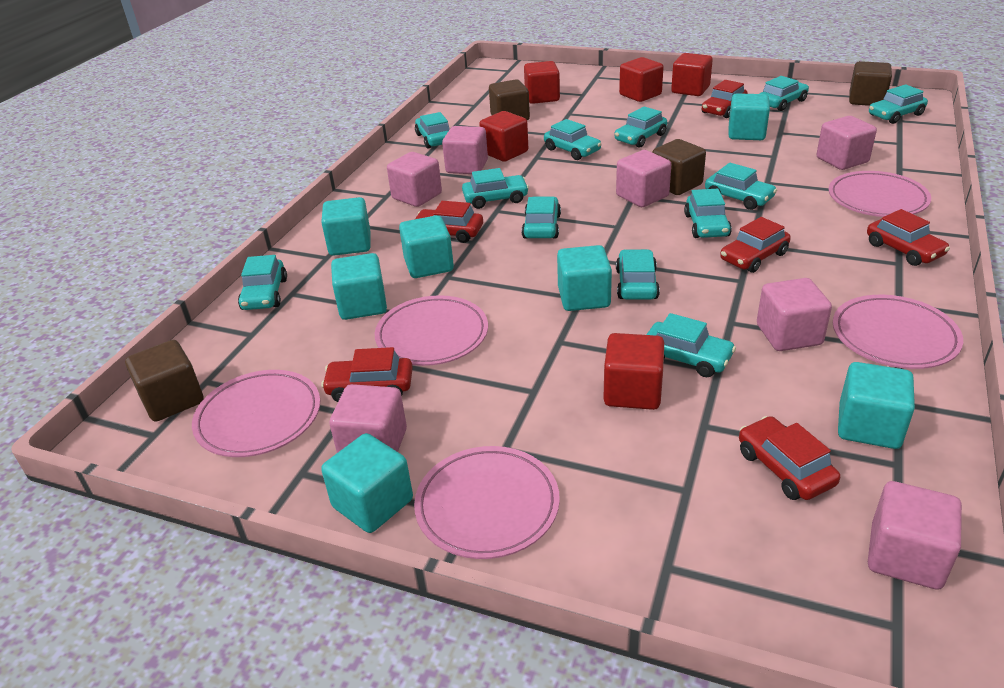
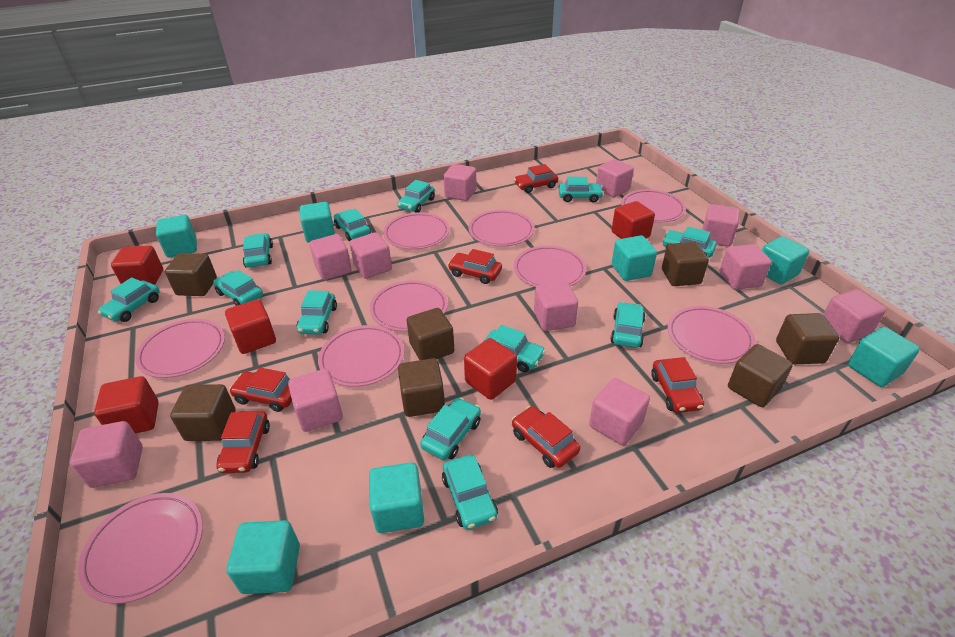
brown cube: 4 -> 7
pink cube: 7 -> 11
pink plate: 5 -> 9

